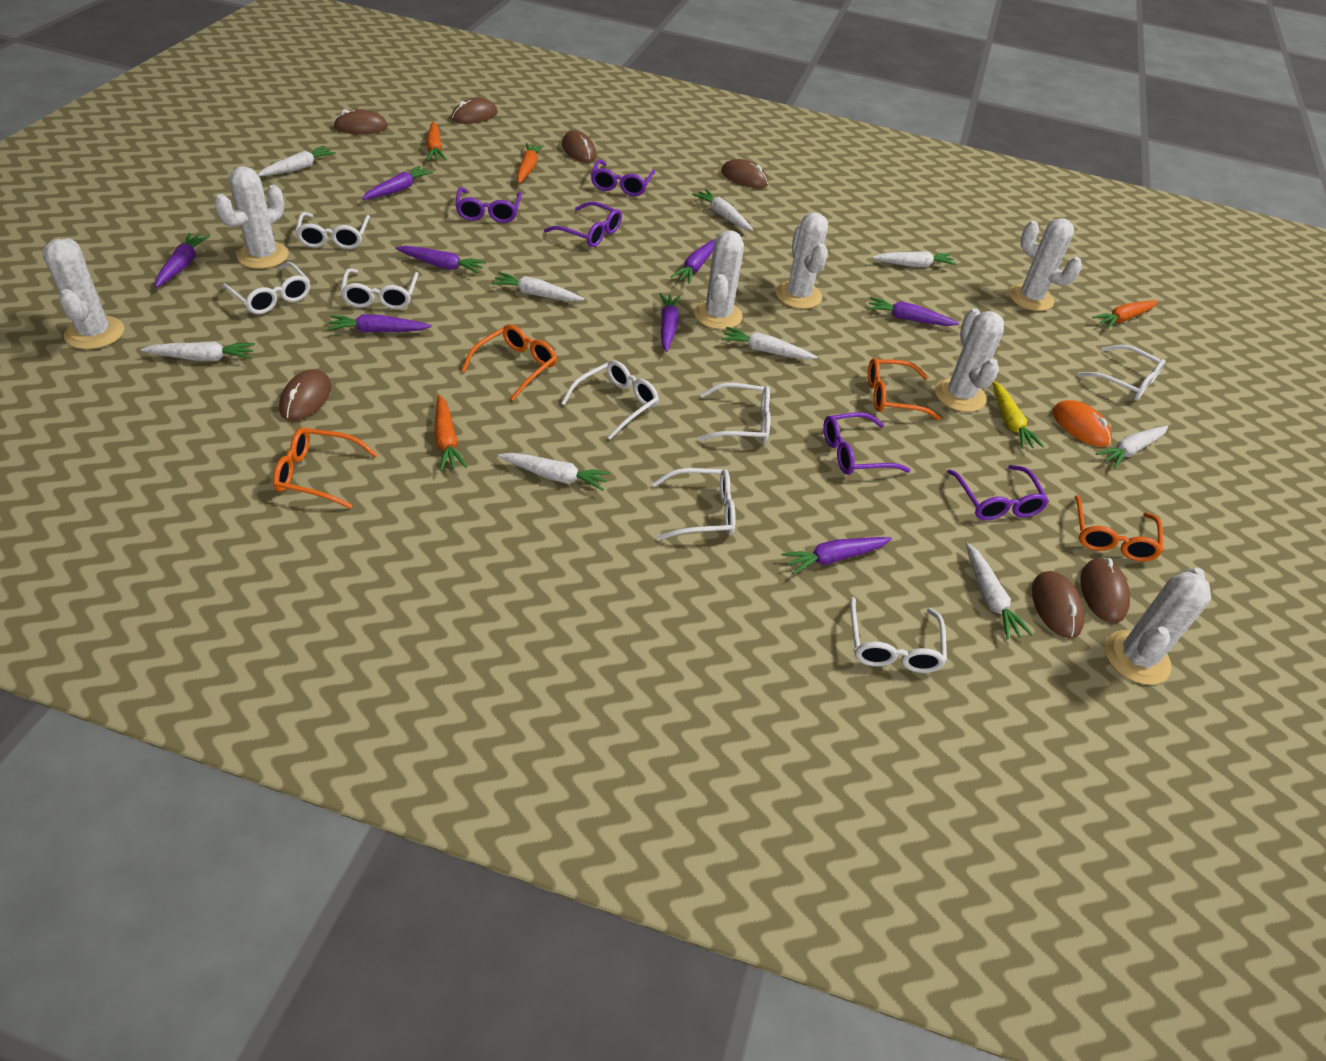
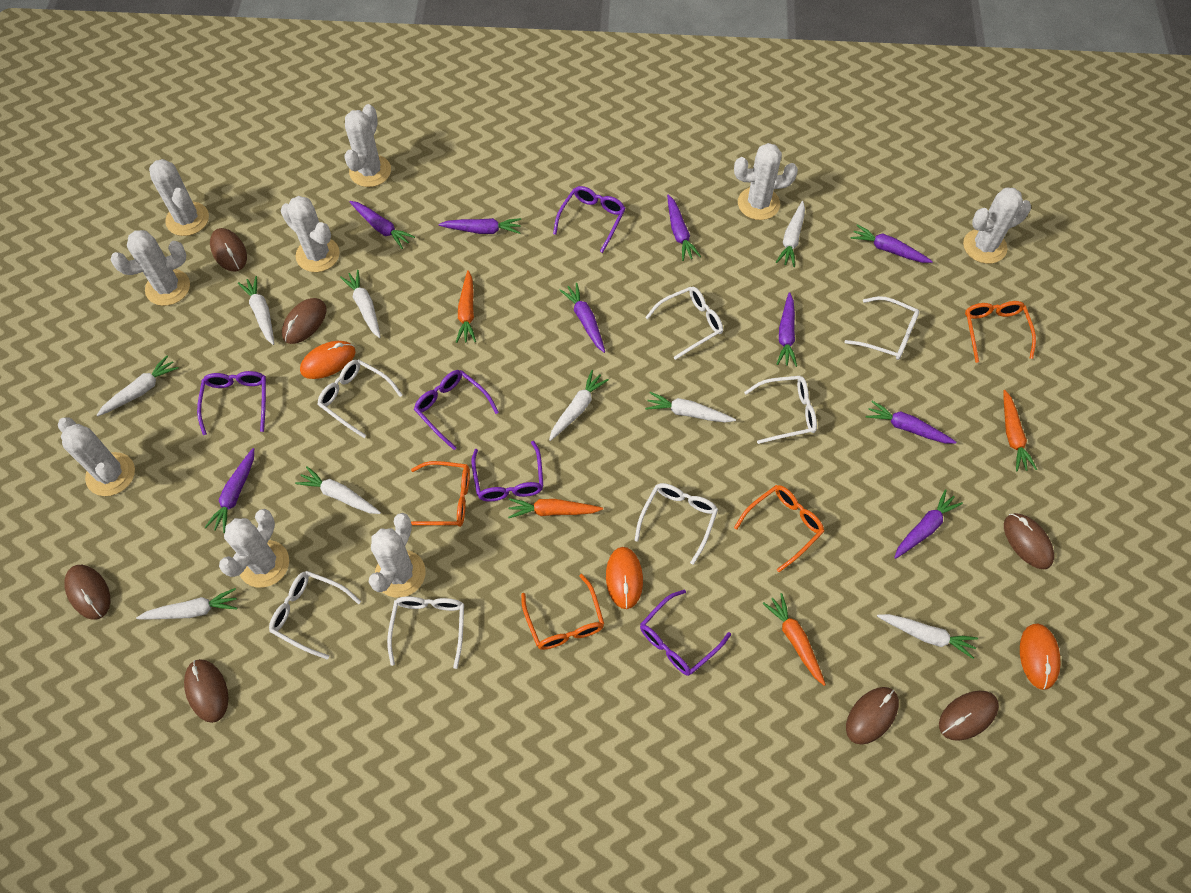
orange mouse: 1 -> 3
purple carrot: 8 -> 9
white cactus: 7 -> 9
white glasses: 8 -> 7
yellow carrot: 1 -> 0

